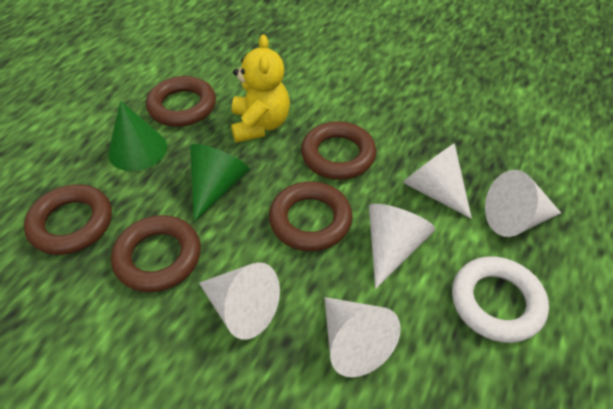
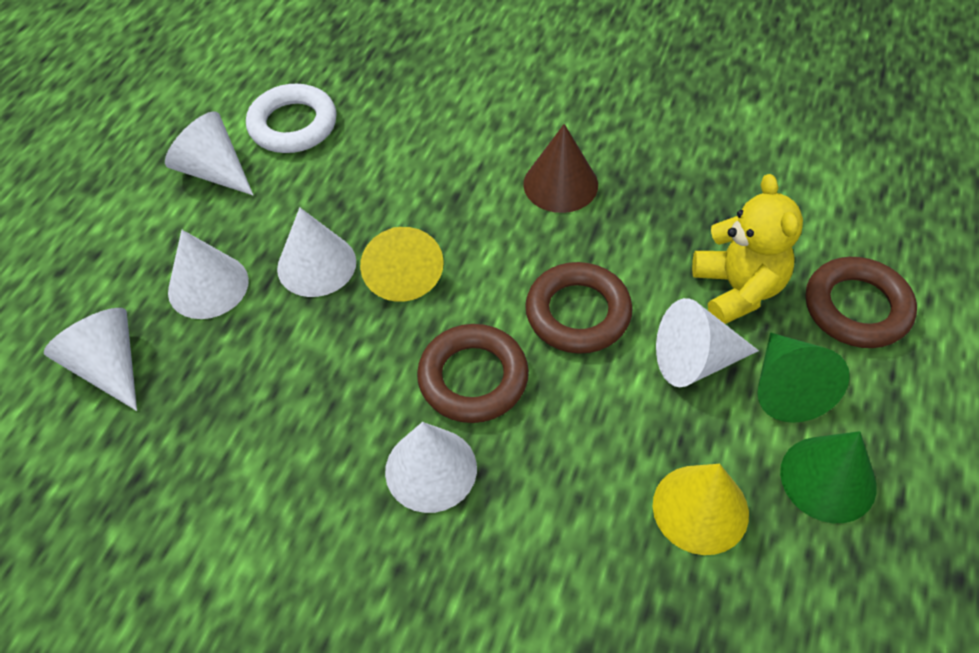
brown cone: 0 -> 1
brown ring: 5 -> 3
white cone: 5 -> 6
yellow cone: 0 -> 2

